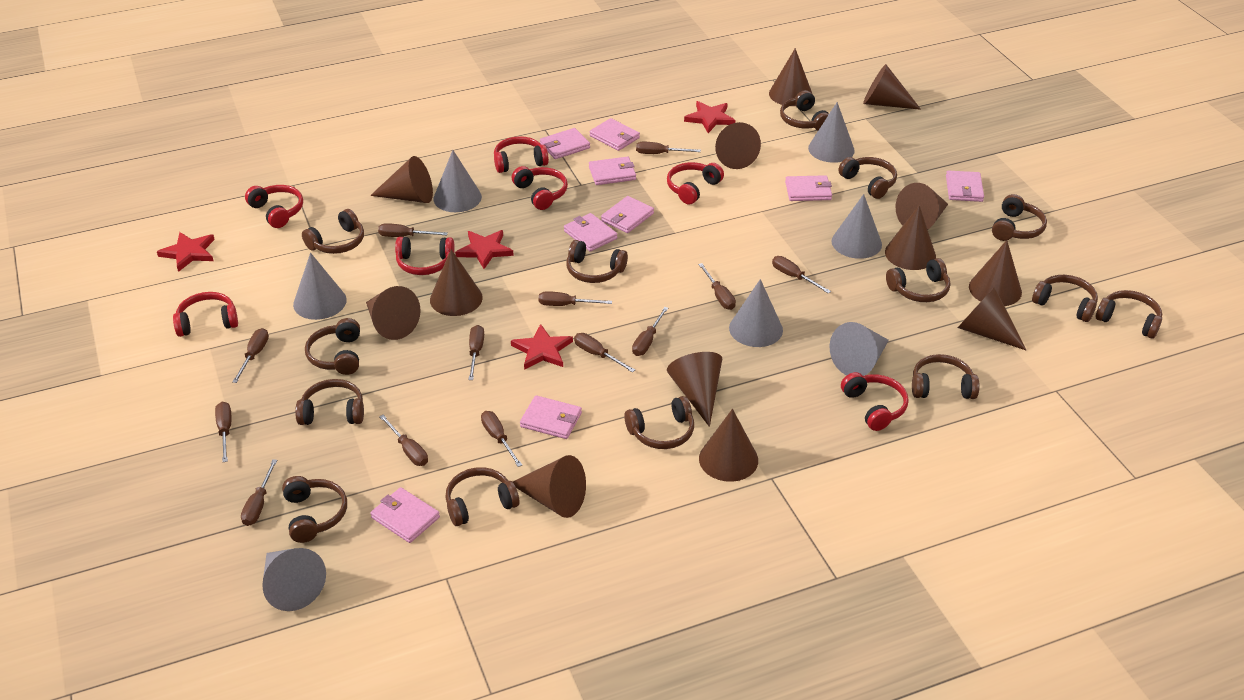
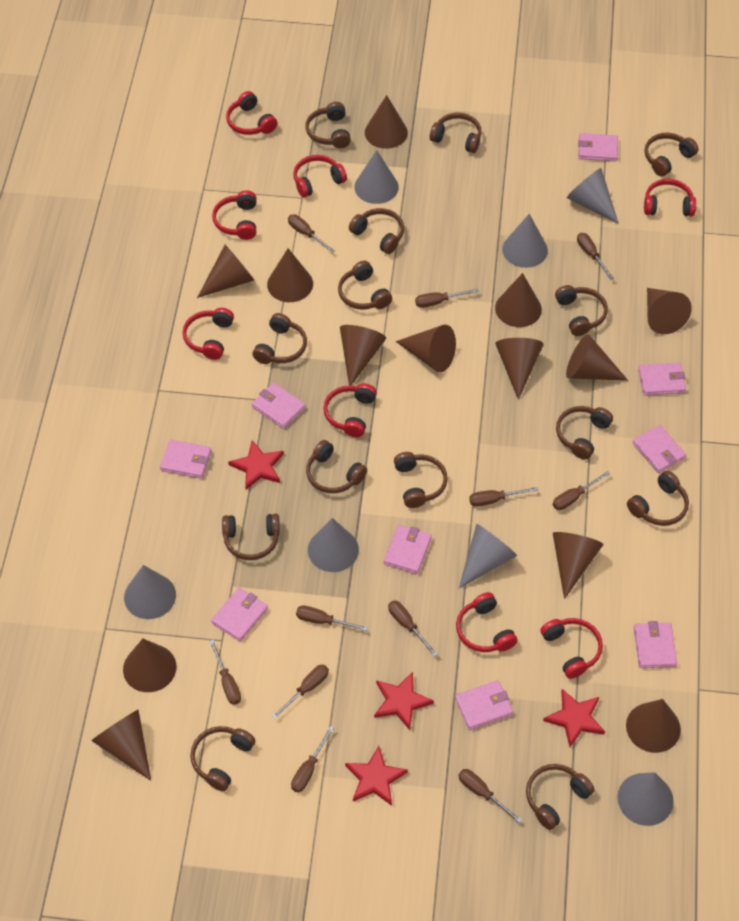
brown screwdriver: 13 -> 11
red headphones: 7 -> 8

